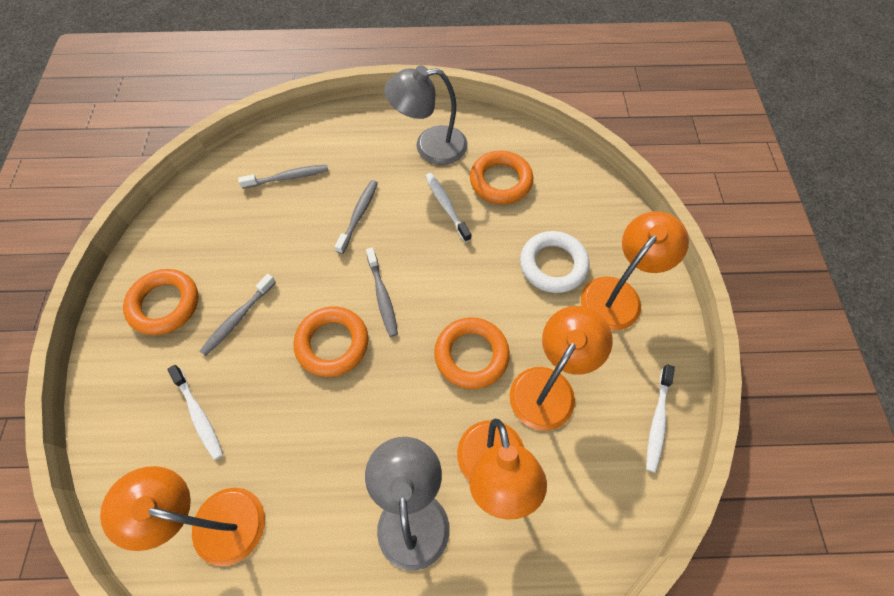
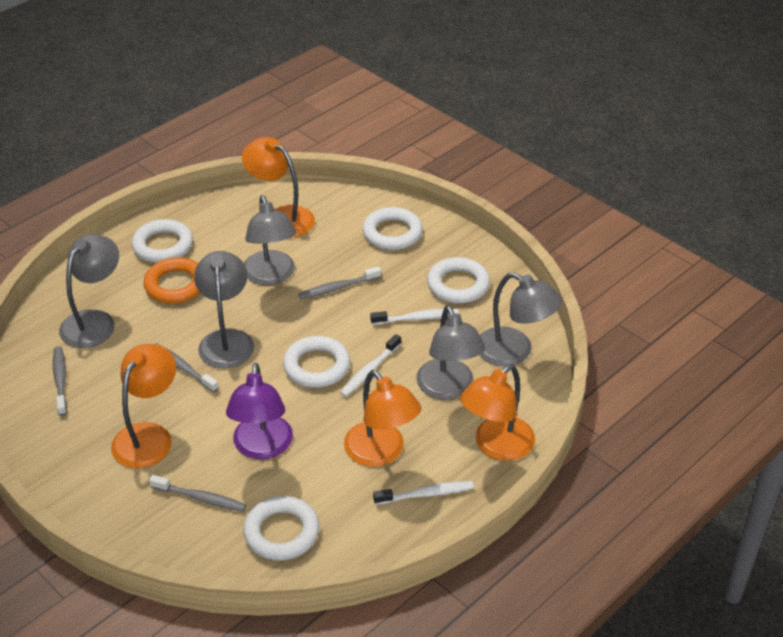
grey lamp: 2 -> 5
orange ring: 4 -> 1
purple lamp: 0 -> 1
white ring: 1 -> 5

